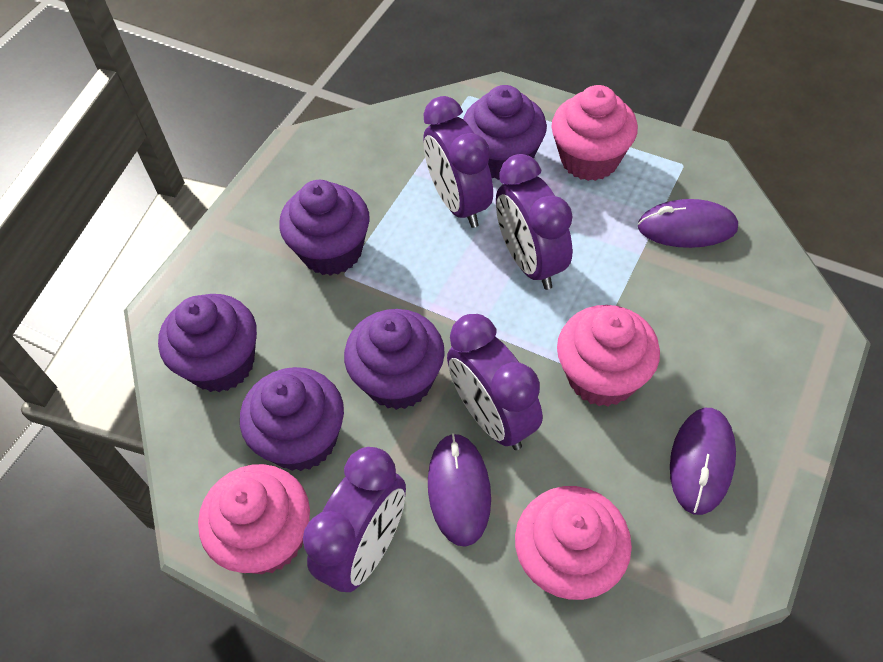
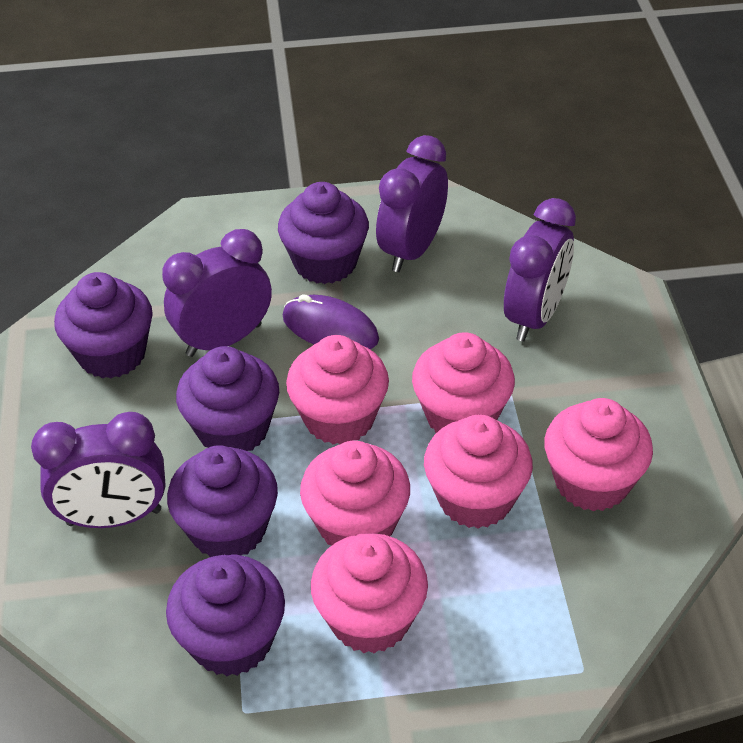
pink cupcake: 4 -> 6
purple mouse: 3 -> 1

